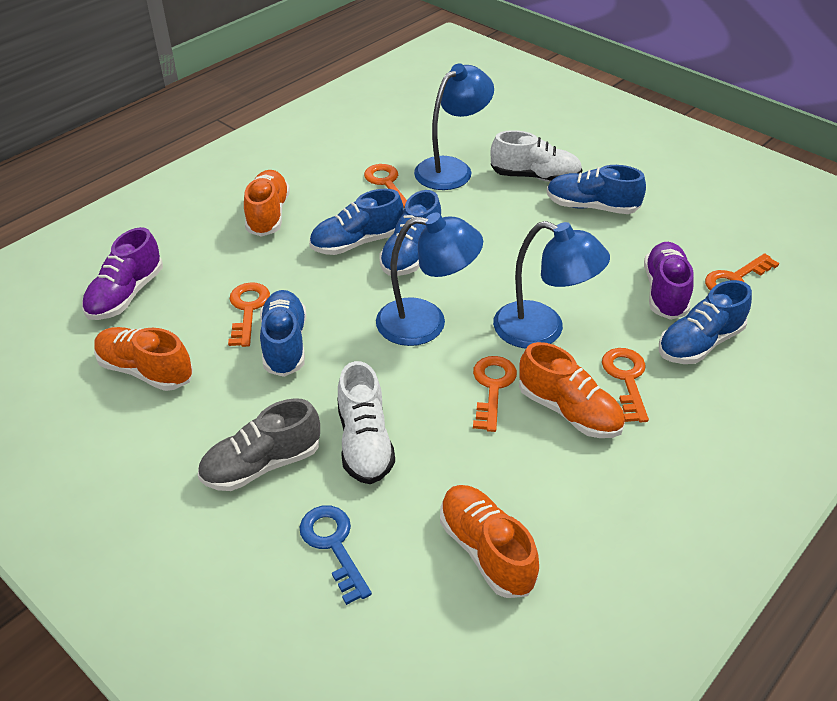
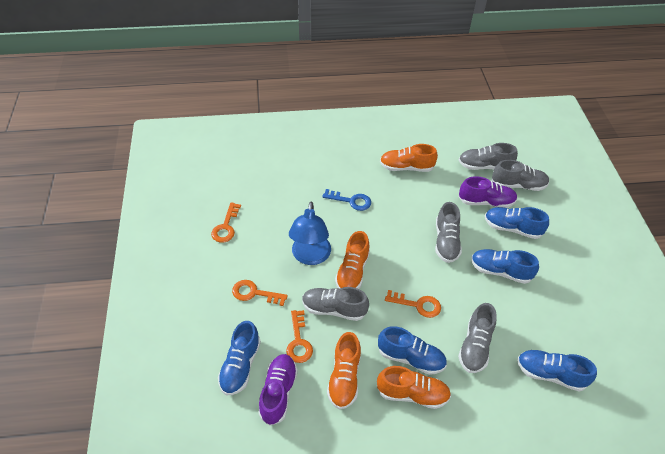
blue lamp: 3 -> 1
grey shoe: 1 -> 5
orange key: 5 -> 4
white shoe: 2 -> 0

